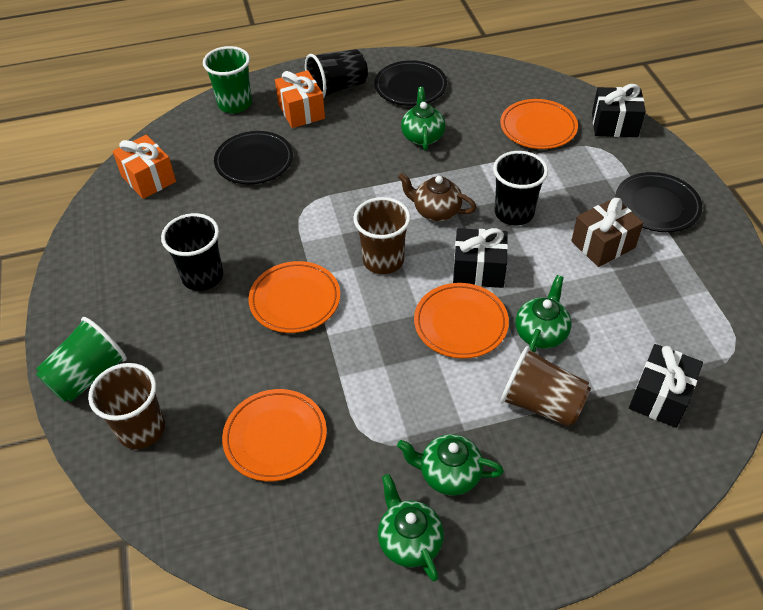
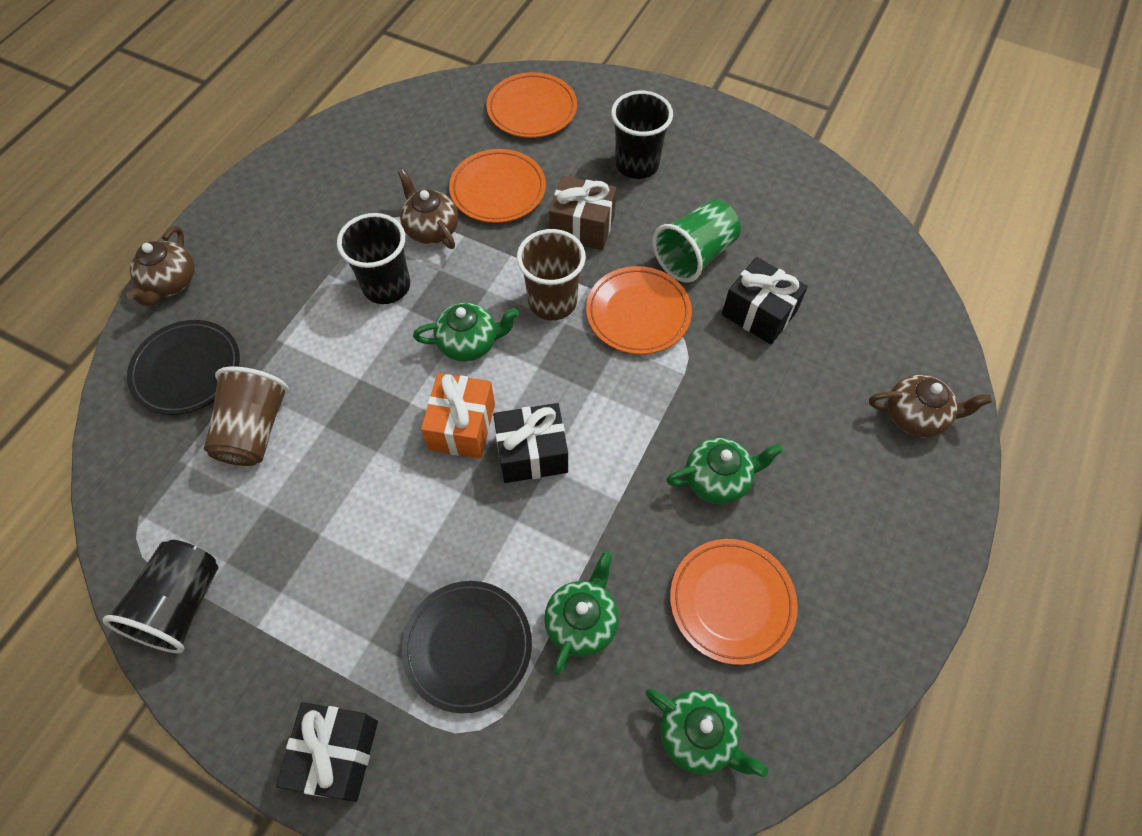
black plate: 3 -> 2
brown cup: 3 -> 2
brown teapot: 1 -> 3
green cup: 2 -> 1
orange gift: 2 -> 1

